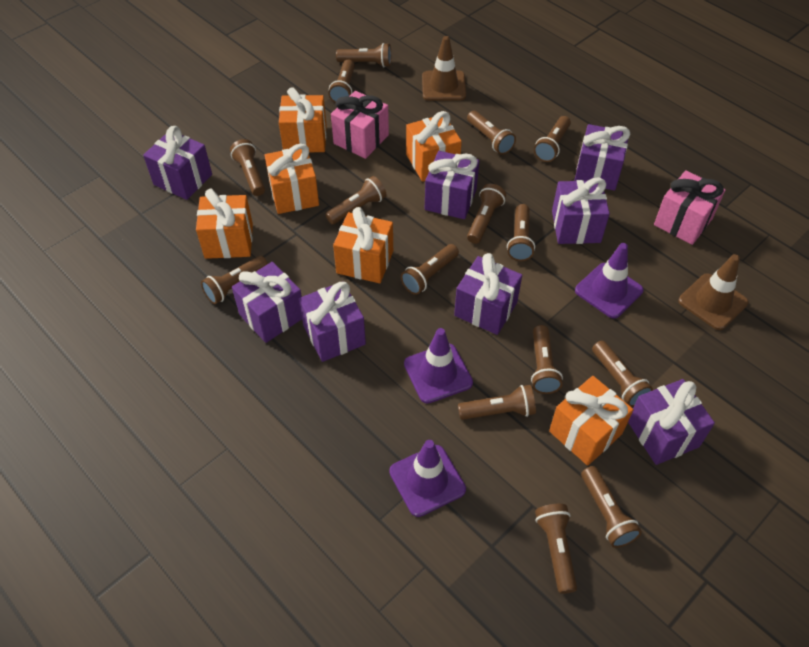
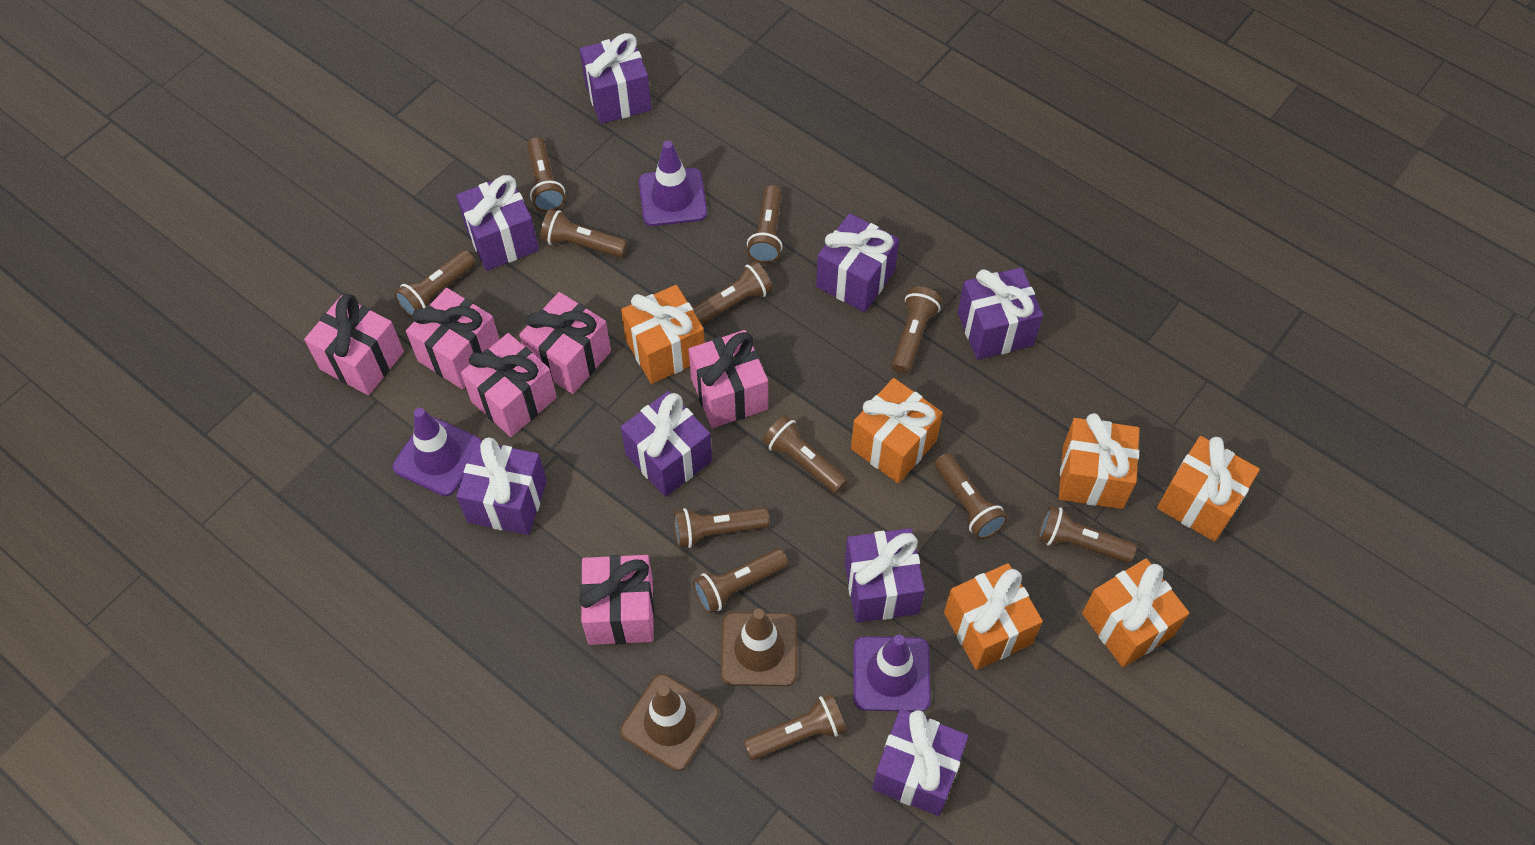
brown flashlight: 15 -> 12
pink gift: 2 -> 6

